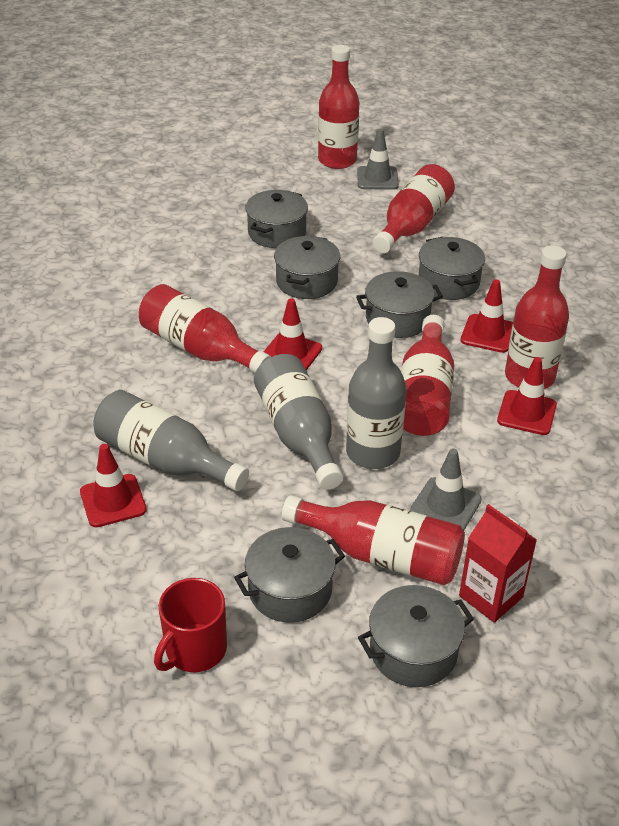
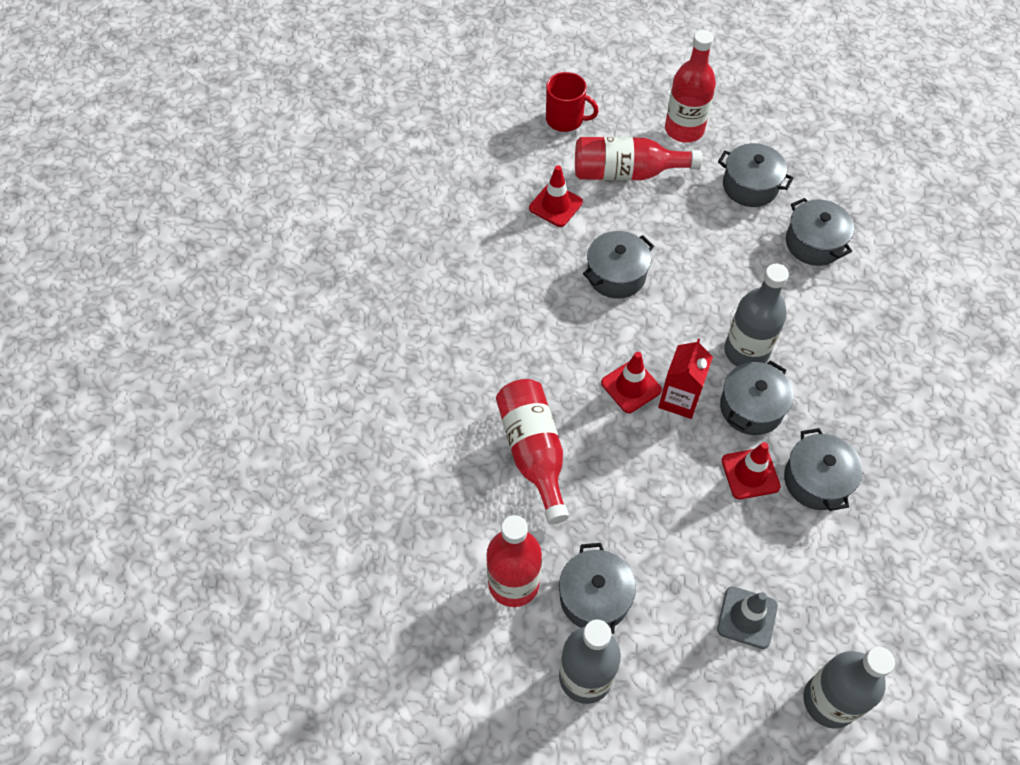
grey traffic cone: 2 -> 1
red bottle: 6 -> 4
red traffic cone: 4 -> 3

